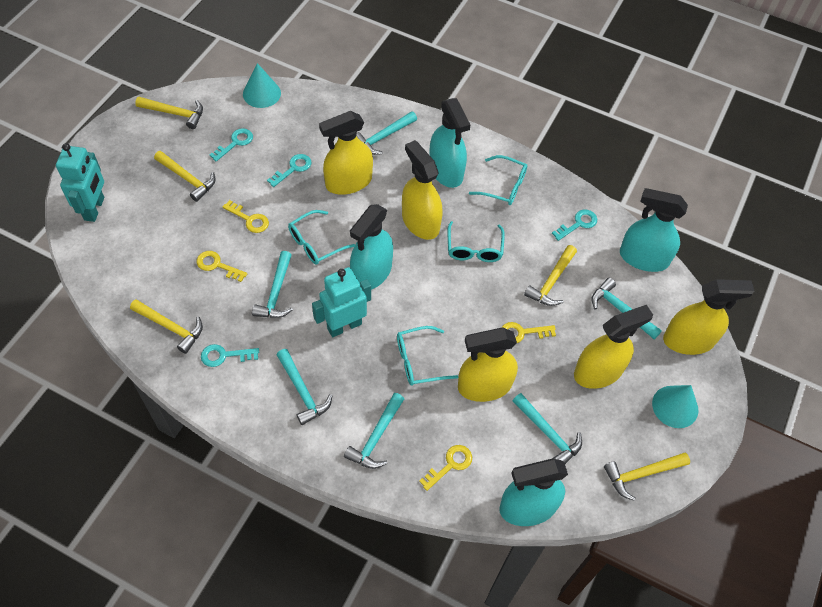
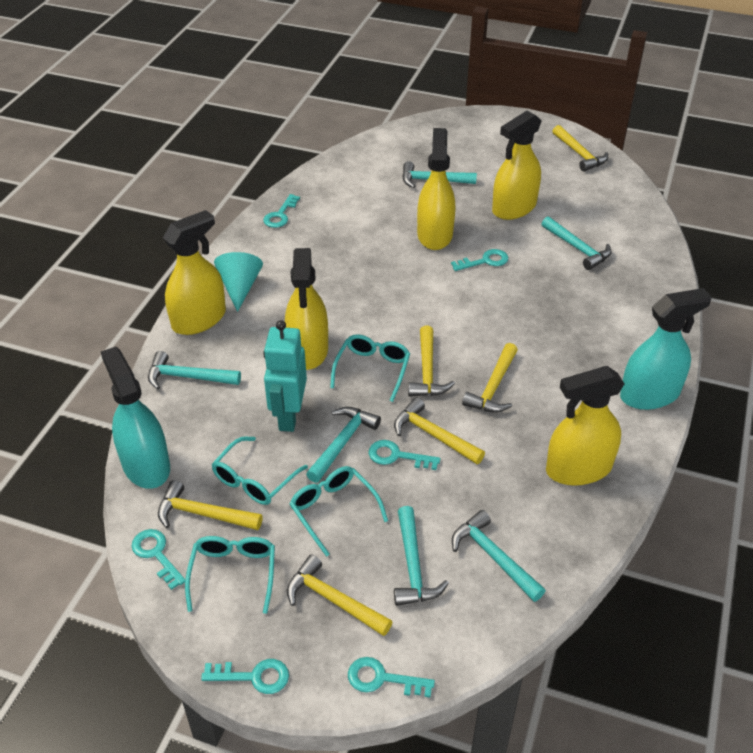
turquoise cone: 2 -> 1
turquoise key: 4 -> 6
turquoise robot: 2 -> 1
turquoise spray bottle: 4 -> 2
yellow hammer: 5 -> 6
yellow key: 4 -> 0

